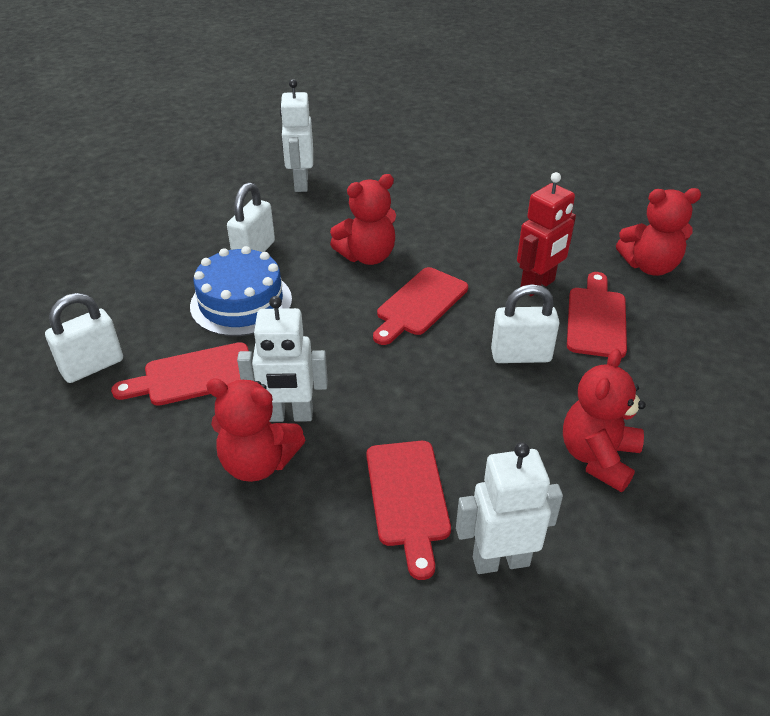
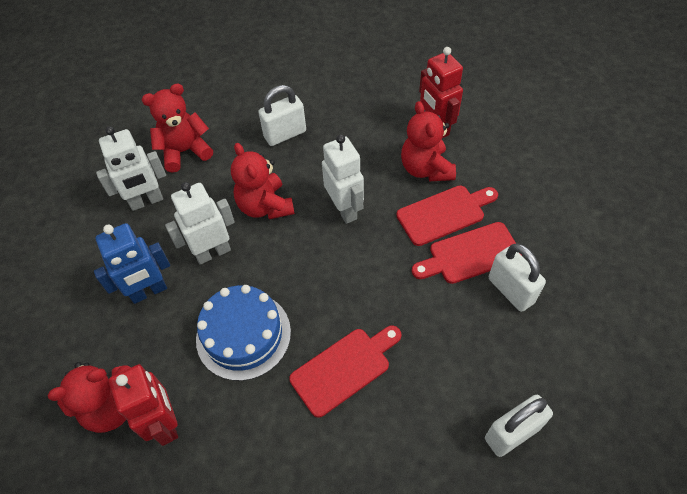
blue robot: 0 -> 1
red cutting board: 4 -> 3
red robot: 1 -> 2

